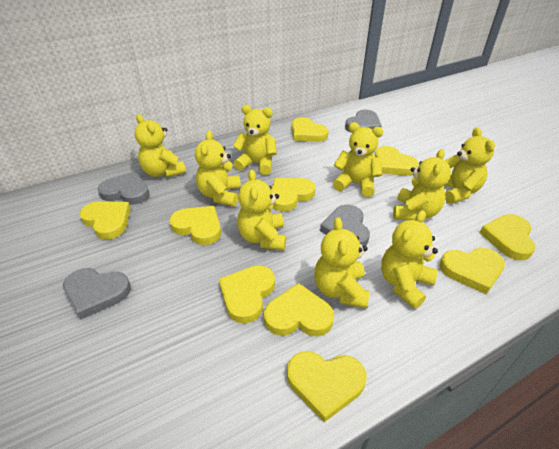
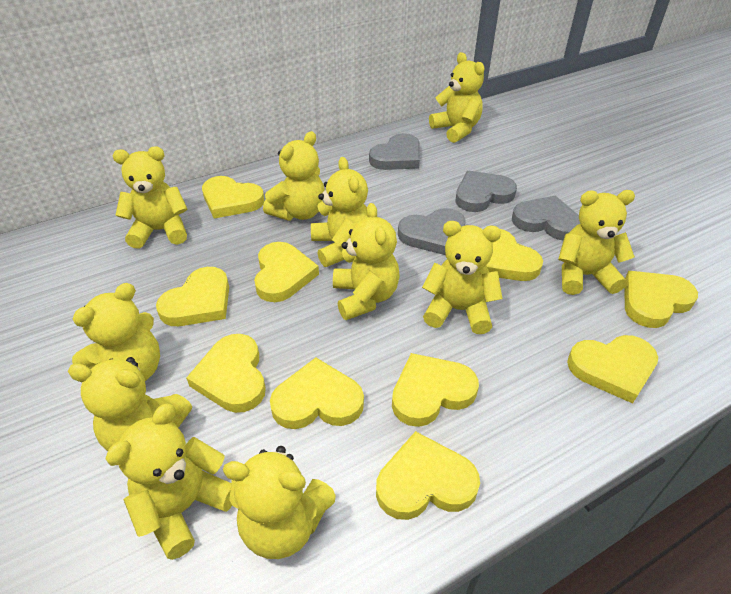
yellow teddy bear: 9 -> 11

